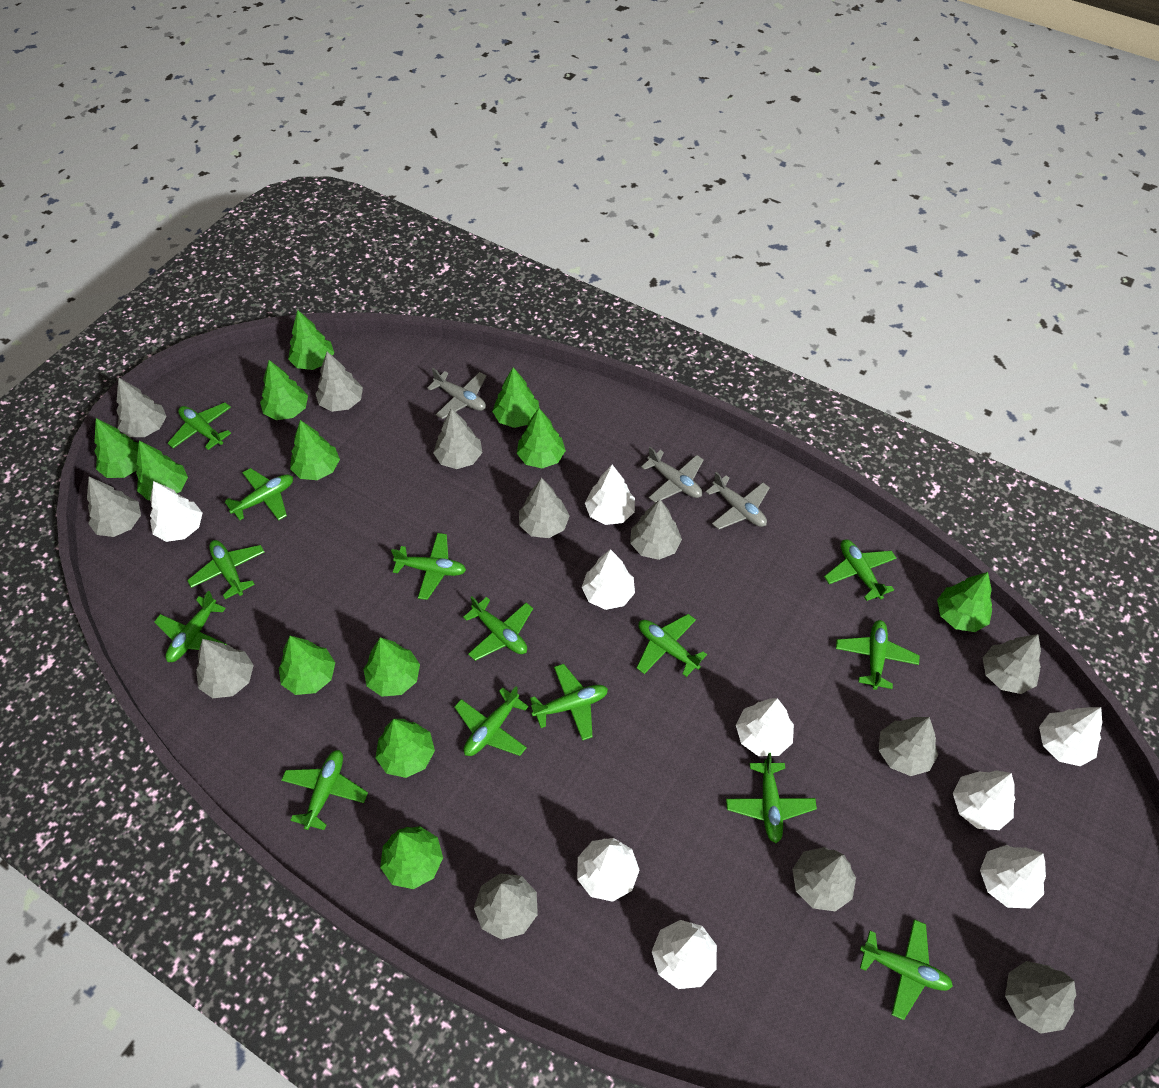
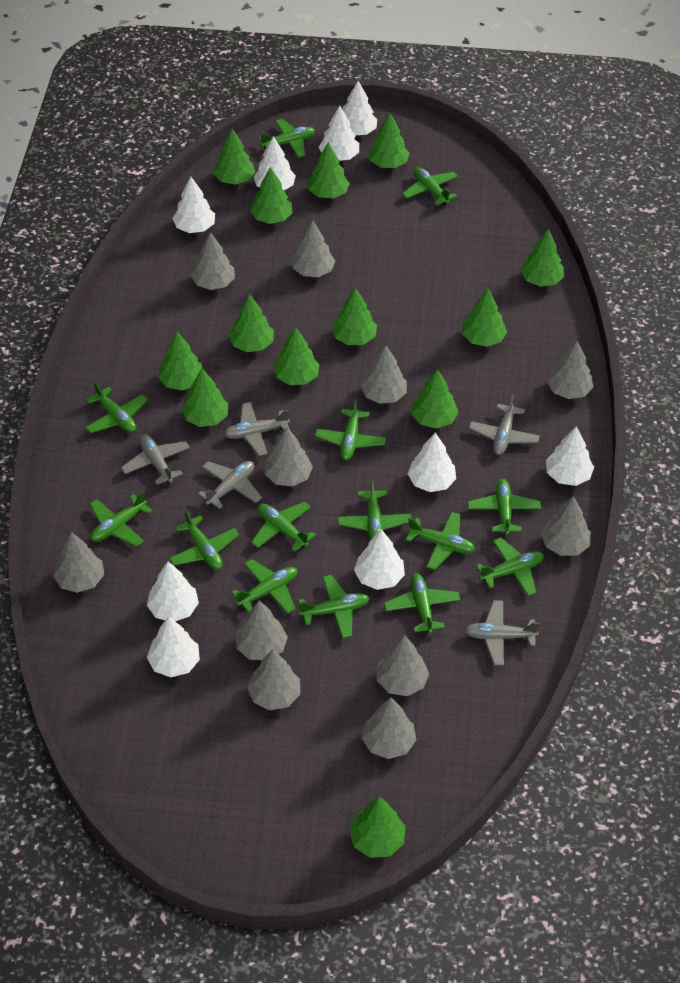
green tree: 12 -> 13
grey plane: 3 -> 5
grey tree: 12 -> 11

